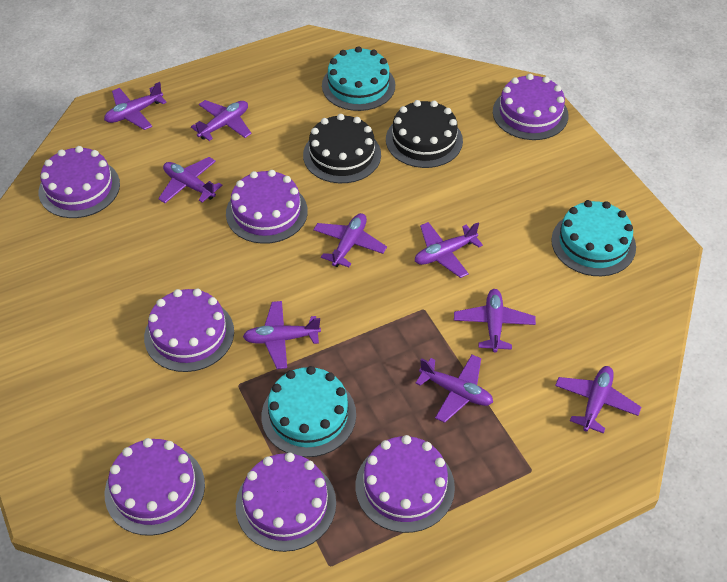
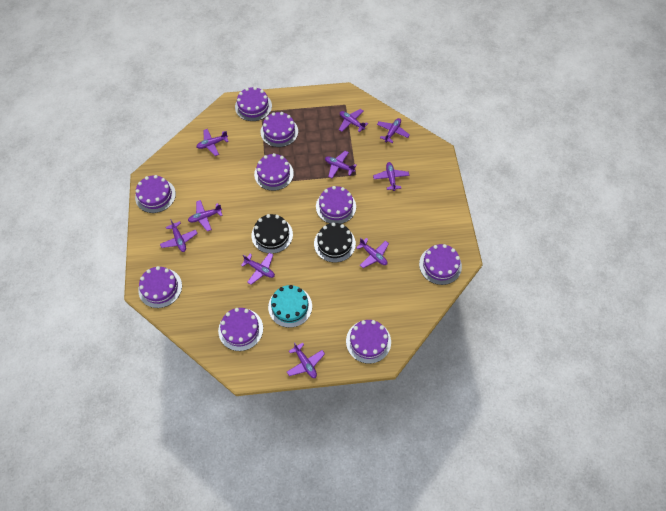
purple cake: 7 -> 9
purple plane: 9 -> 10
turquoise cake: 3 -> 1

